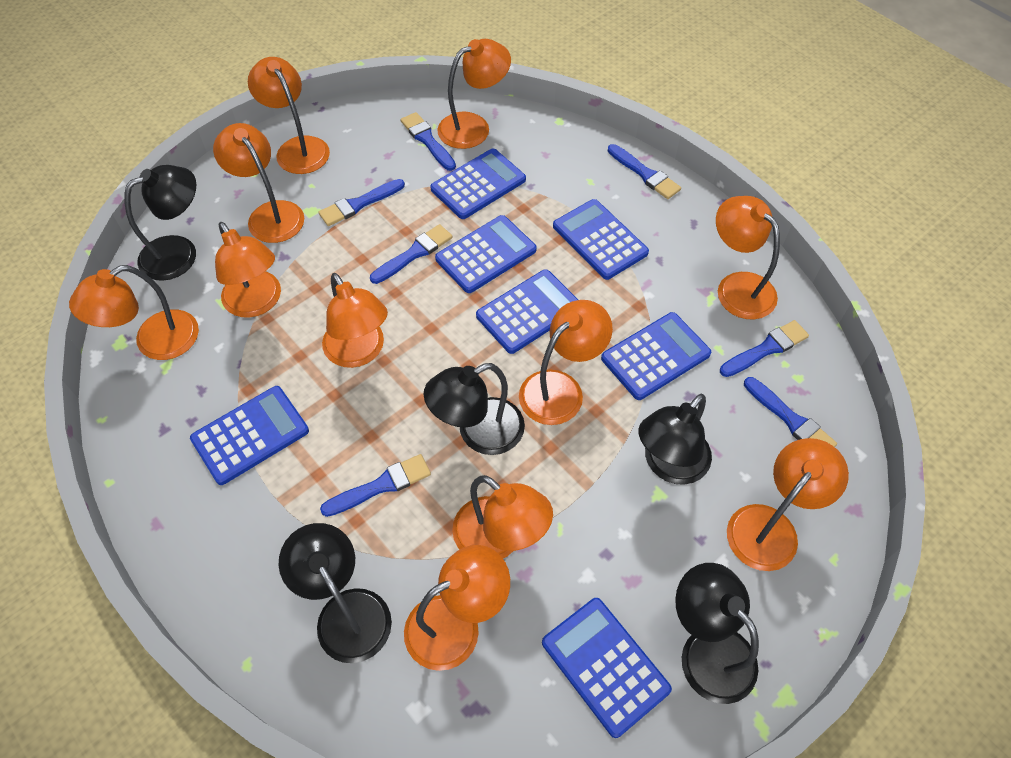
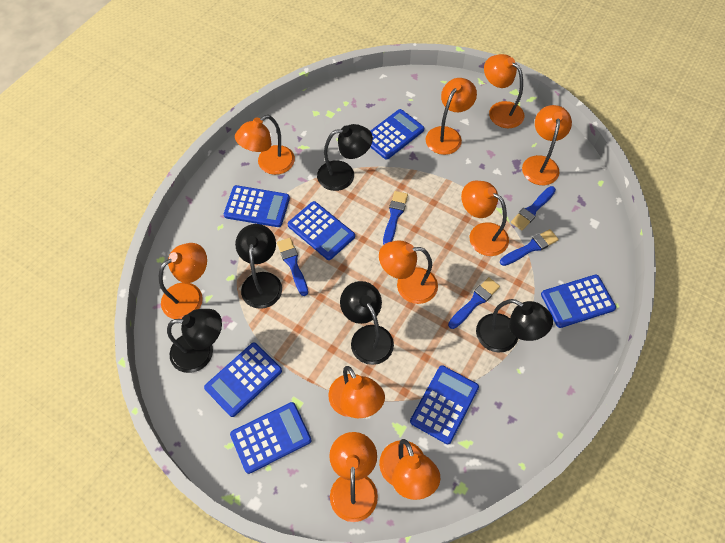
blue brush: 7 -> 5
orange lamp: 11 -> 10

